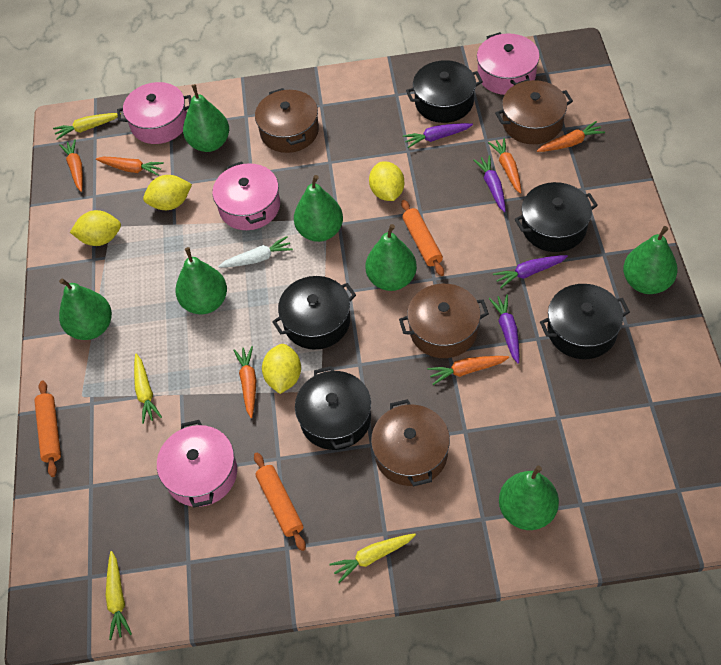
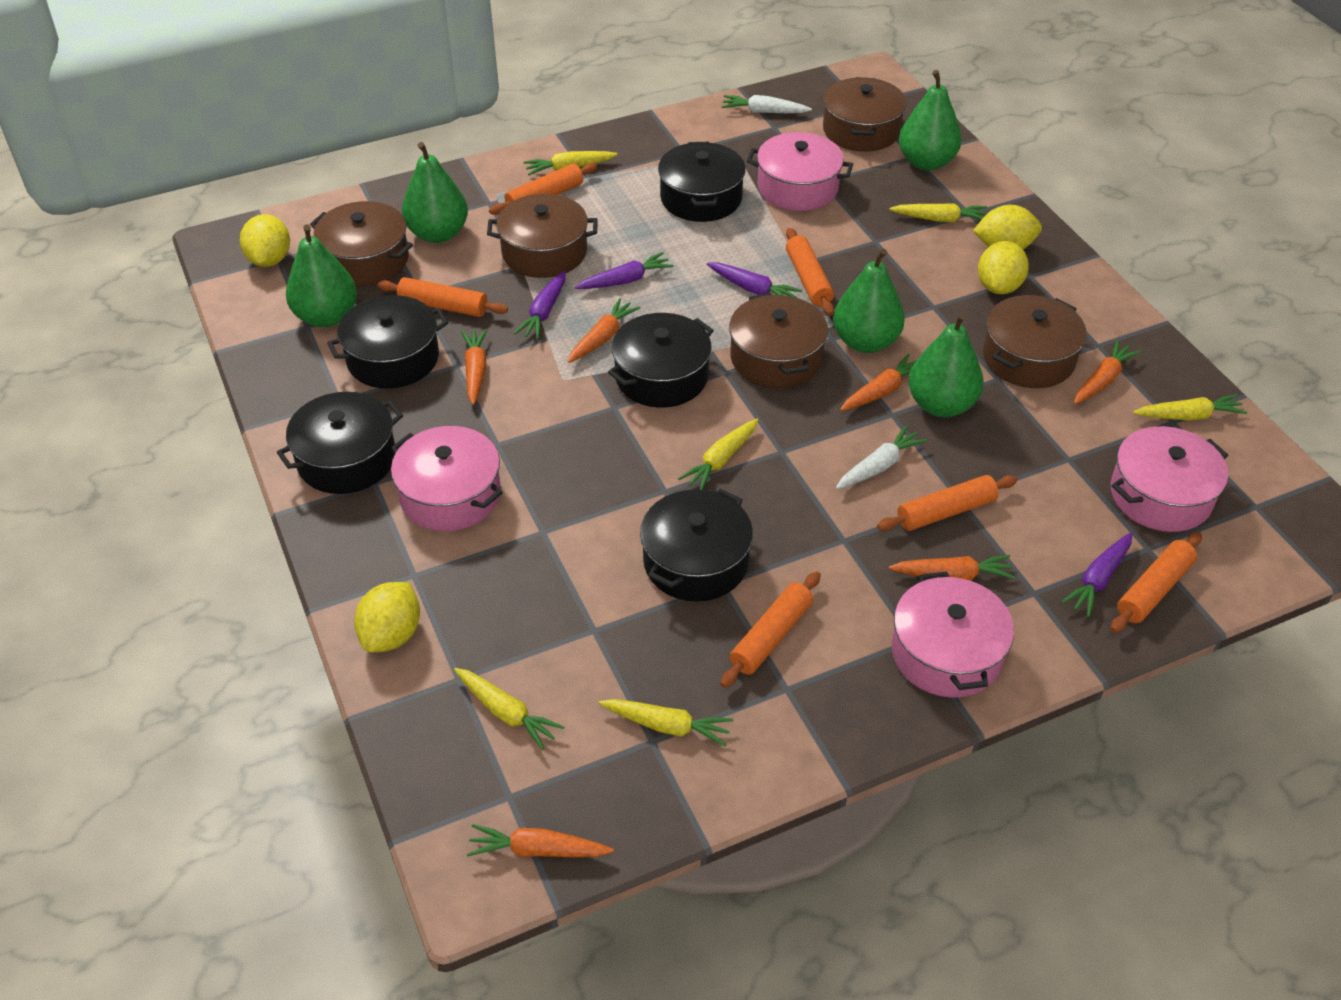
brown pot: 4 -> 5
green pear: 7 -> 5
orange rolling pin: 3 -> 6
white carrot: 1 -> 2
yellow carrot: 4 -> 6

